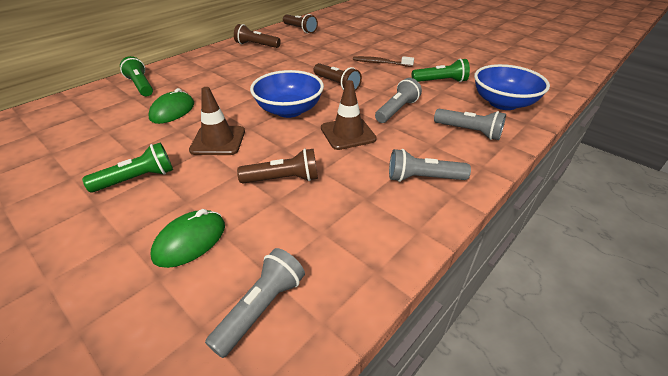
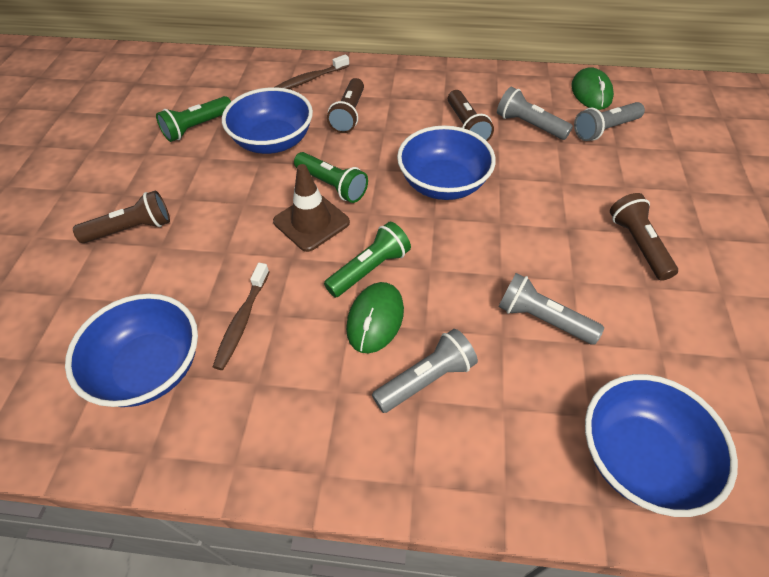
blue bowl: 2 -> 4
brown toothbrush: 1 -> 2
brown traffic cone: 2 -> 1

